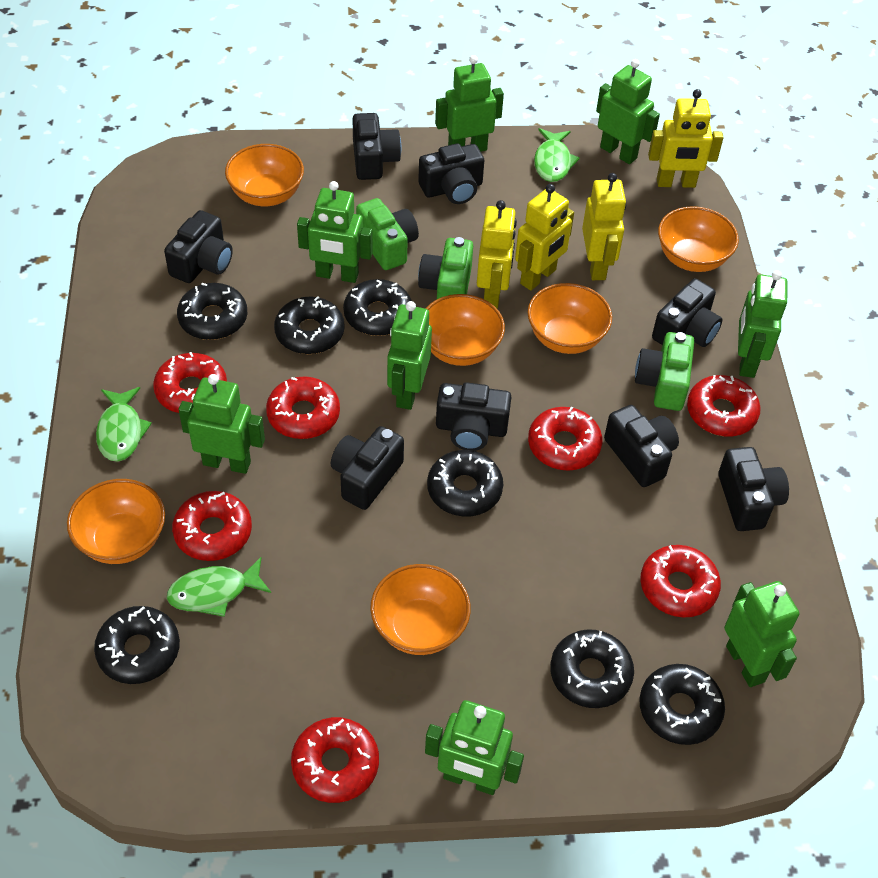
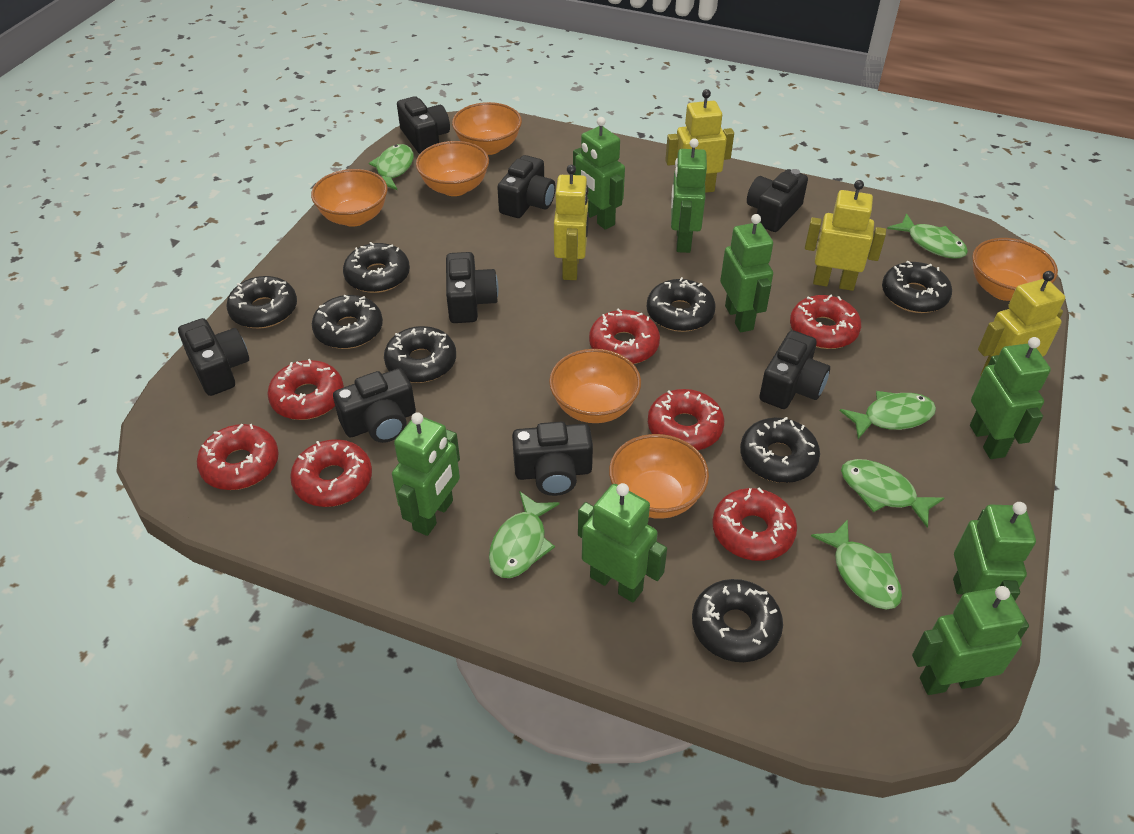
black donut: 7 -> 8
green camera: 3 -> 0
green fish: 3 -> 6

